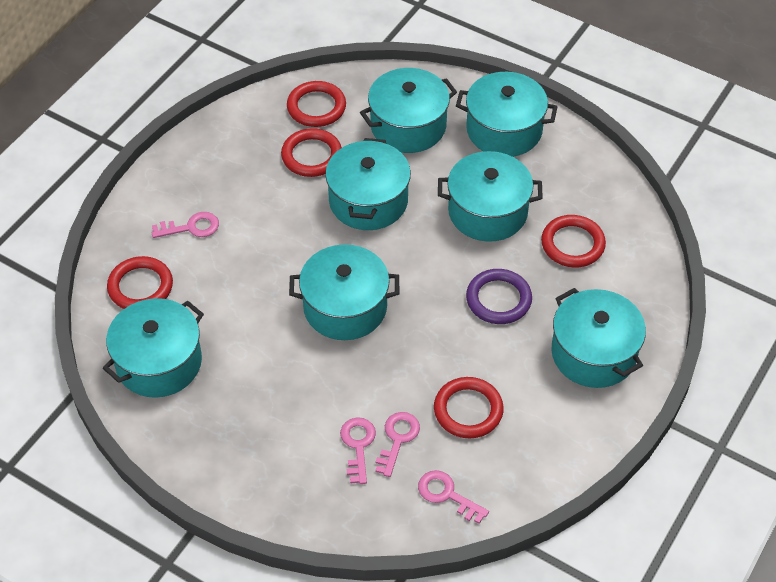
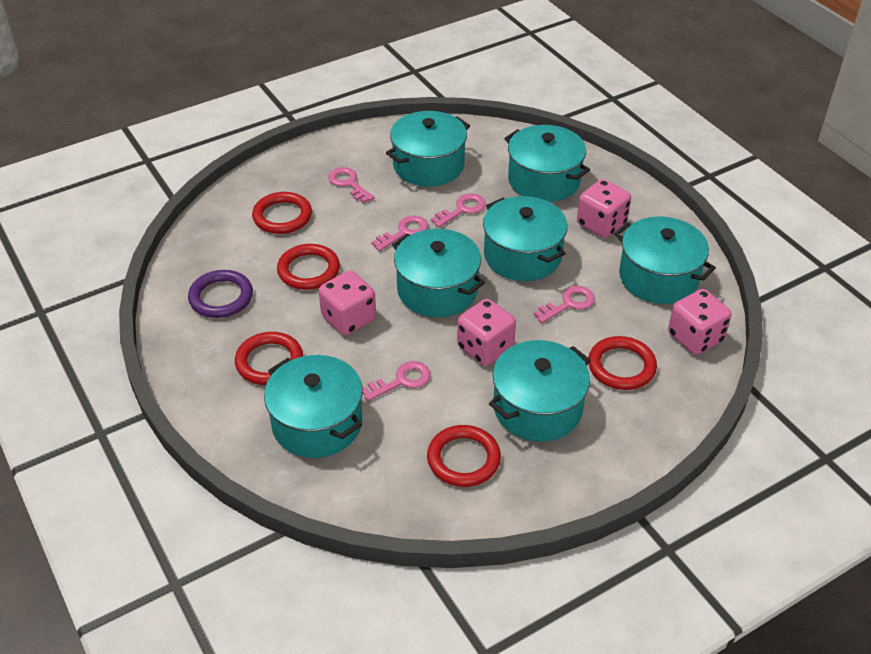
pink dice: 0 -> 4
pink key: 4 -> 5

